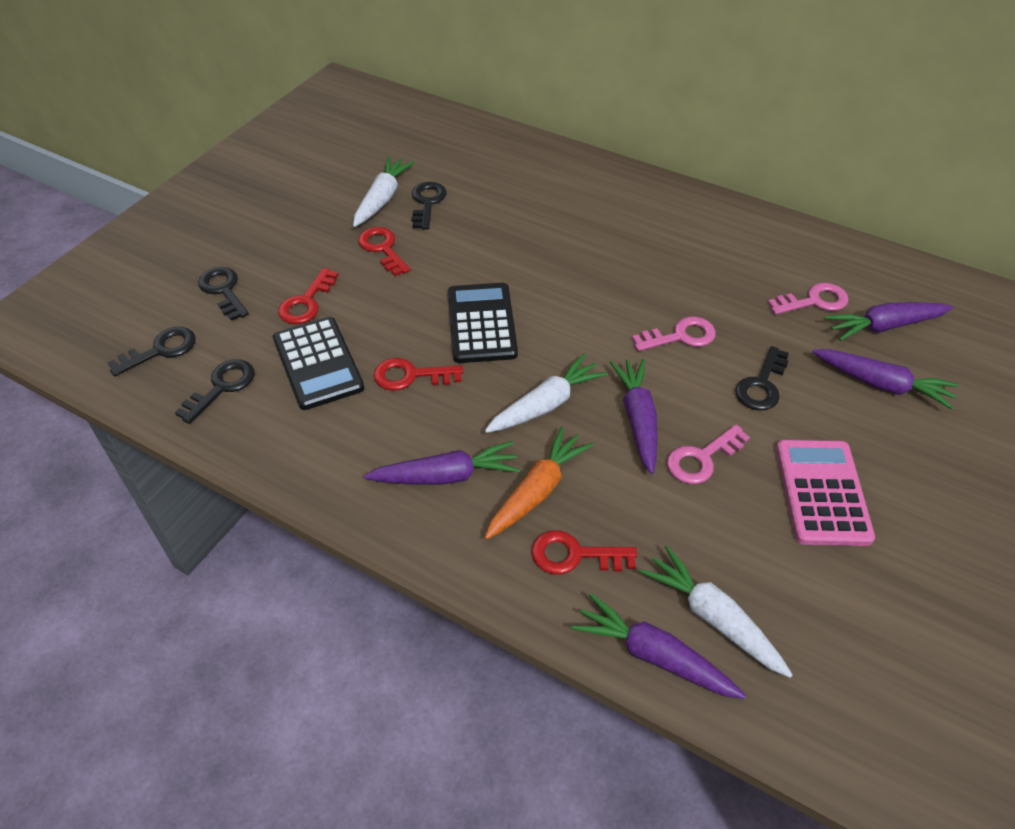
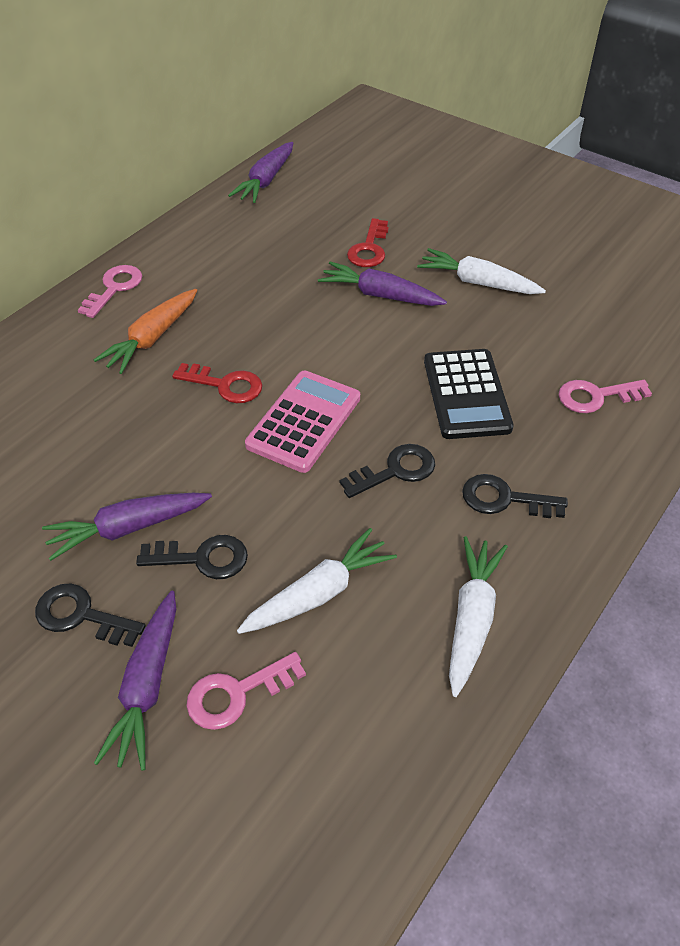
black calculator: 2 -> 1
black key: 5 -> 4
purple carrot: 5 -> 4
red key: 4 -> 2

